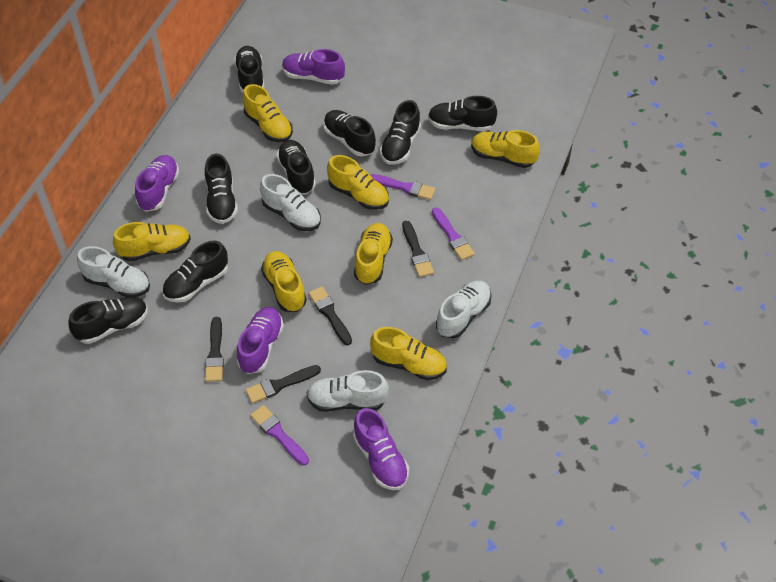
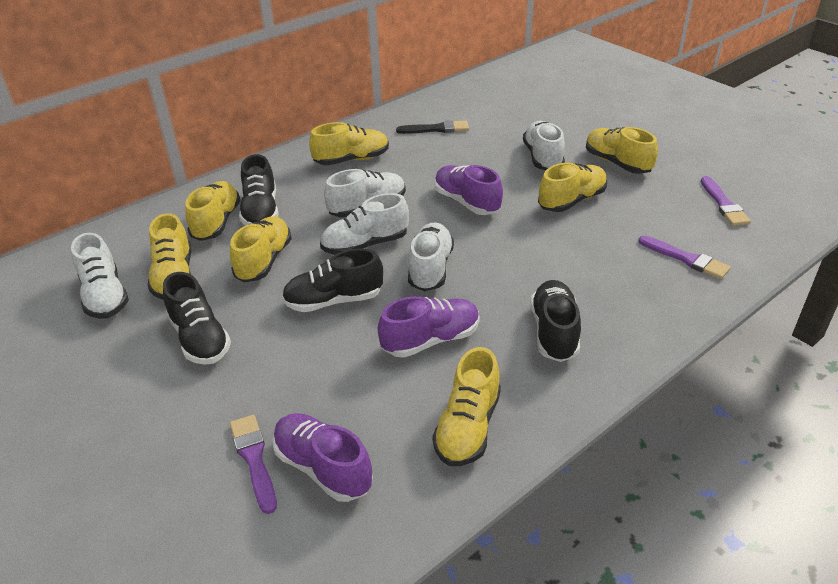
black brush: 4 -> 1
black shoe: 8 -> 4
purple shoe: 4 -> 3
white shoe: 4 -> 5

